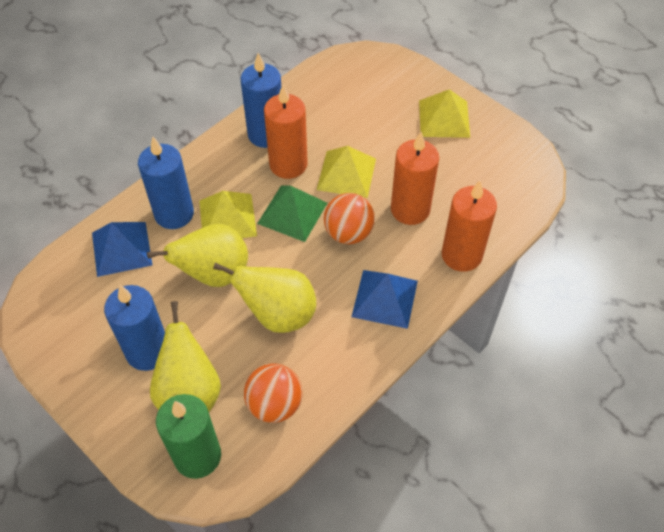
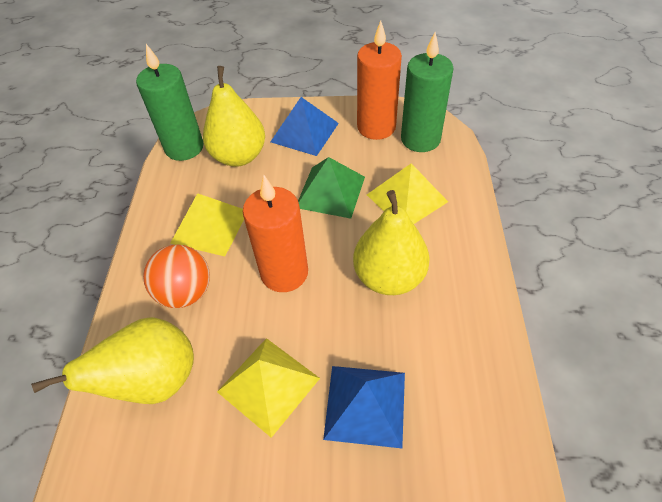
blue candle: 3 -> 0
green candle: 1 -> 2
orange ball: 2 -> 1
orange candle: 3 -> 2

